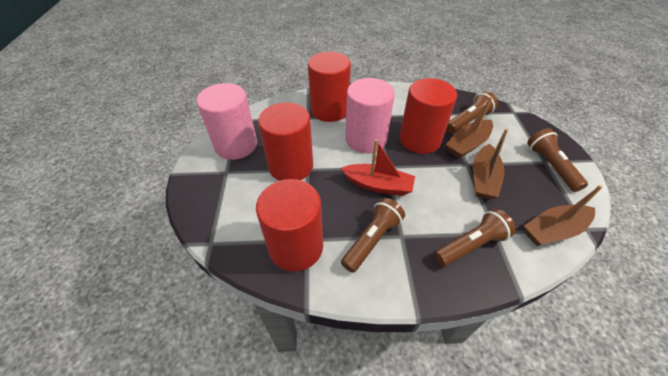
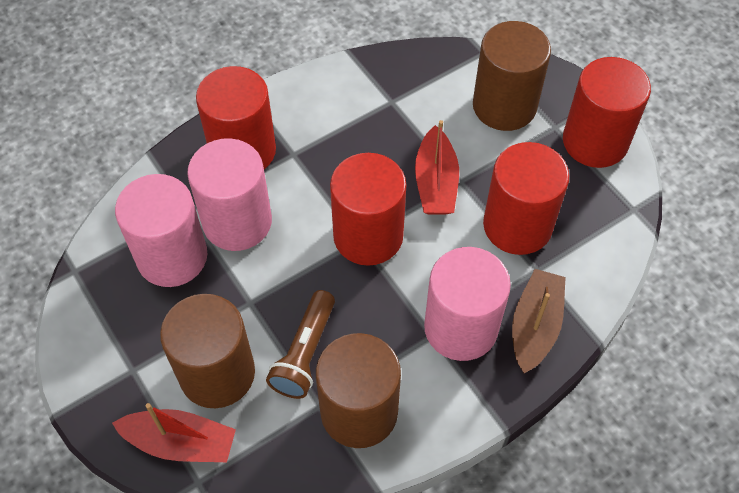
brown boat: 3 -> 1
brown cylinder: 0 -> 3
brown flashlight: 4 -> 1
pink cylinder: 2 -> 3
red boat: 1 -> 2

